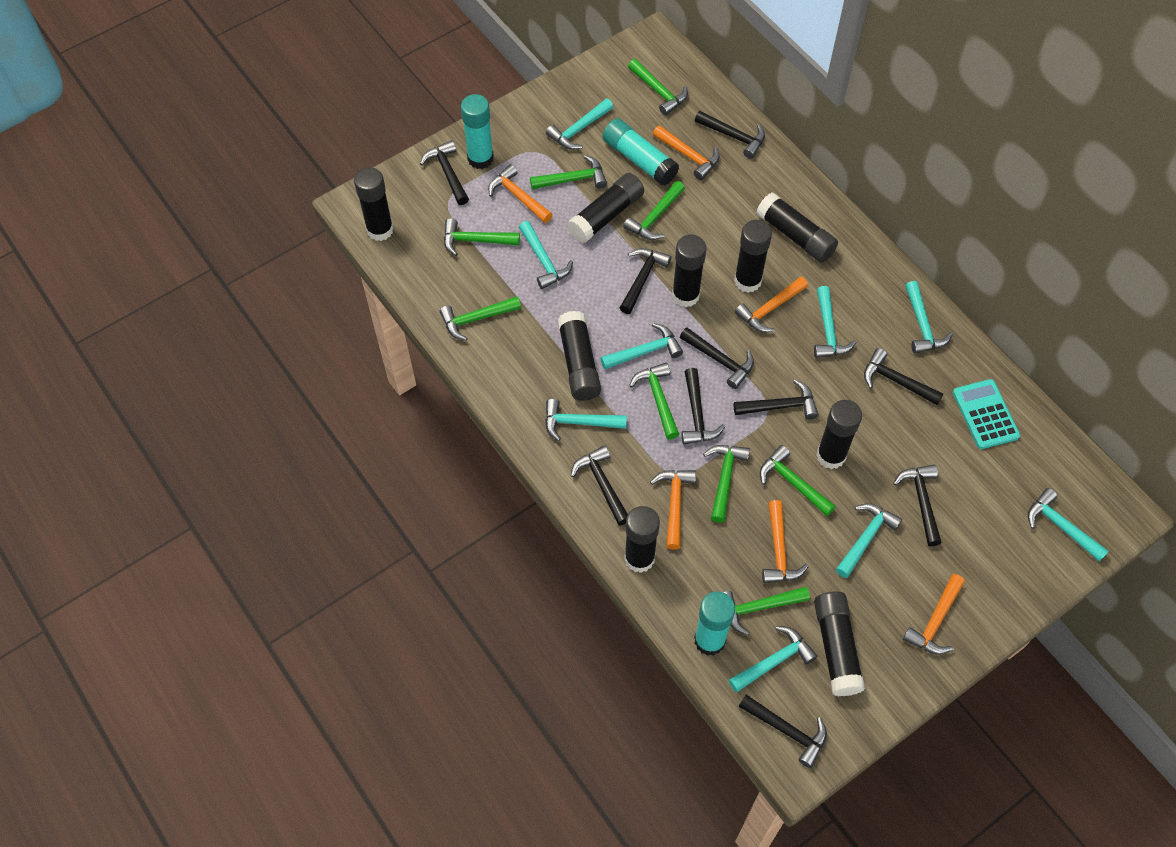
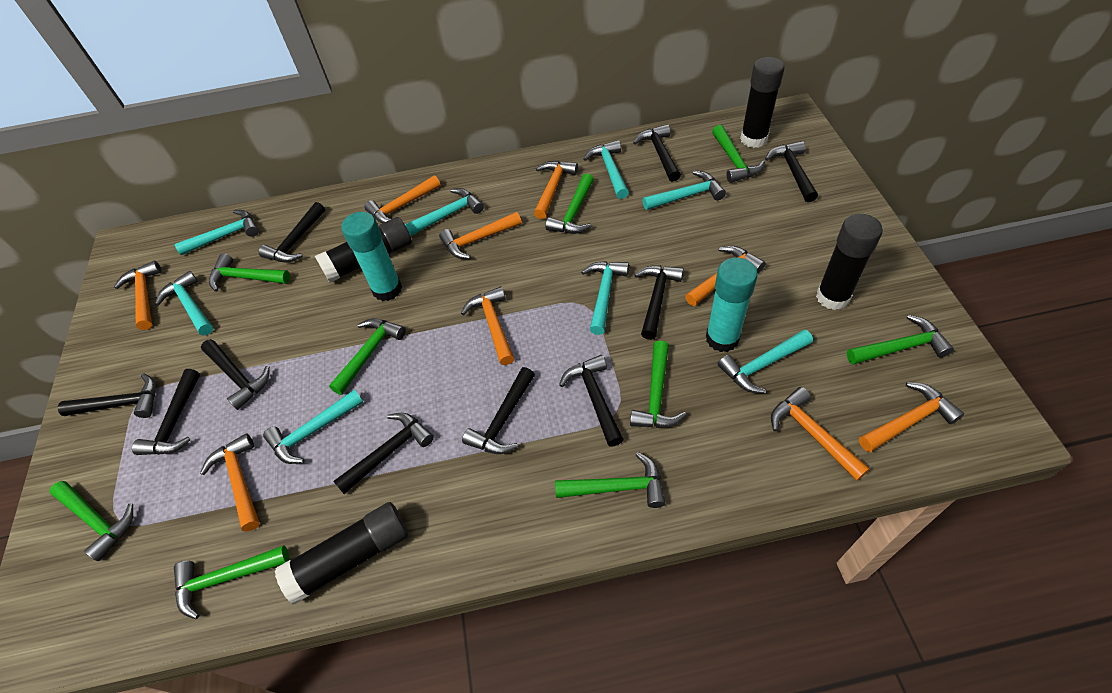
black glue stick: 9 -> 4
orange hammer: 6 -> 9
turquoise calculator: 1 -> 0
turquoise glue stick: 3 -> 2
turquoise hammer: 9 -> 8

